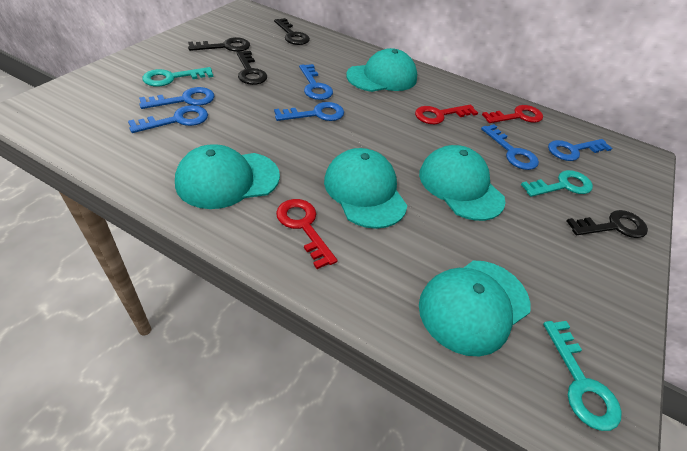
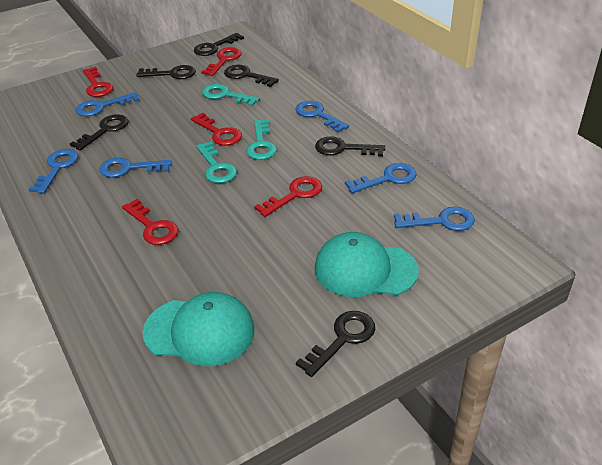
black key: 4 -> 6
red key: 3 -> 5
turquoise cap: 5 -> 2

